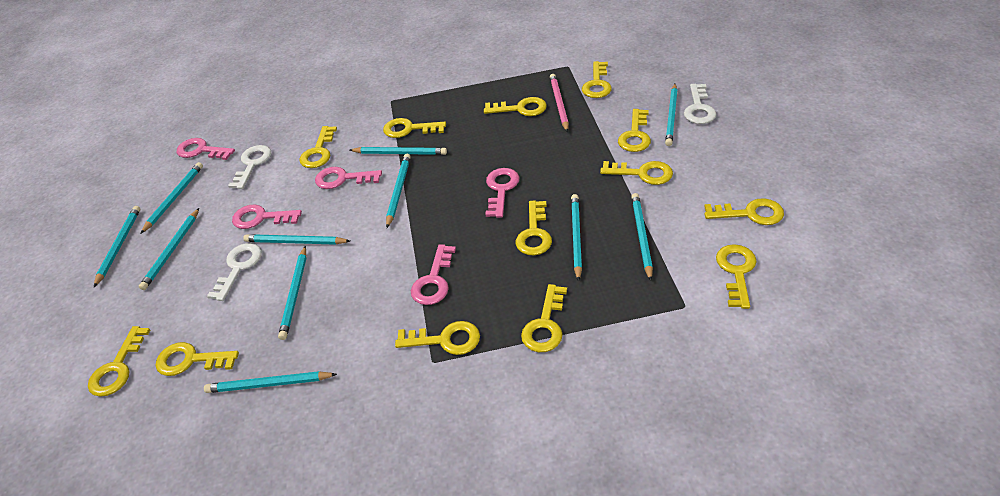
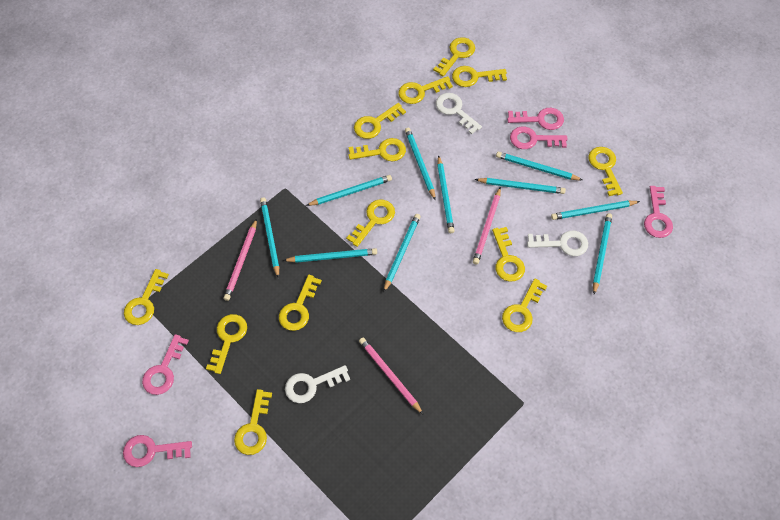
pink pencil: 1 -> 3
turquoise pencil: 11 -> 10

